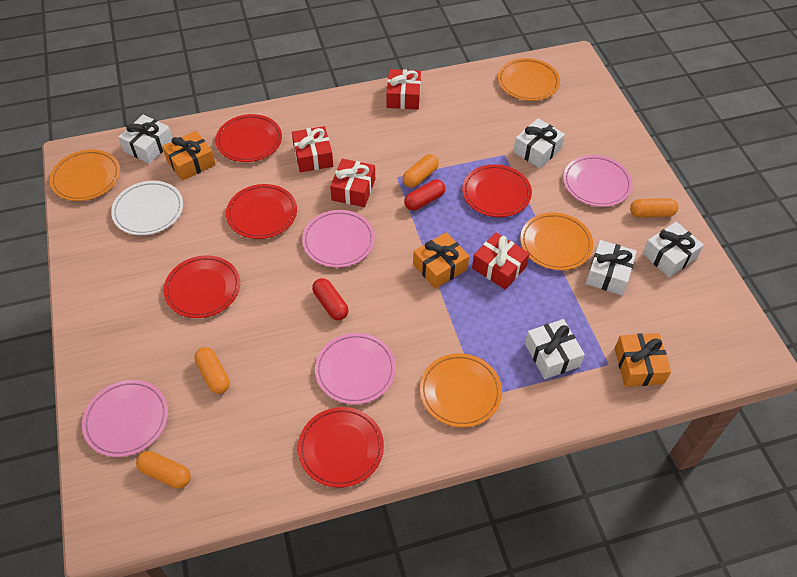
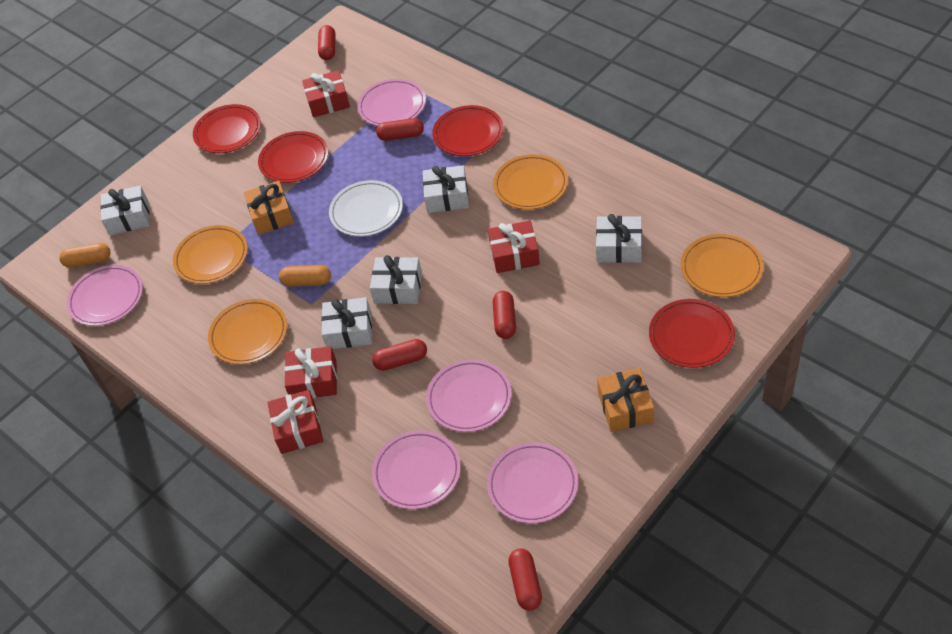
orange capsule: 4 -> 2
orange gift: 3 -> 2
pink plate: 4 -> 5
red capsule: 2 -> 5
red plate: 5 -> 4

